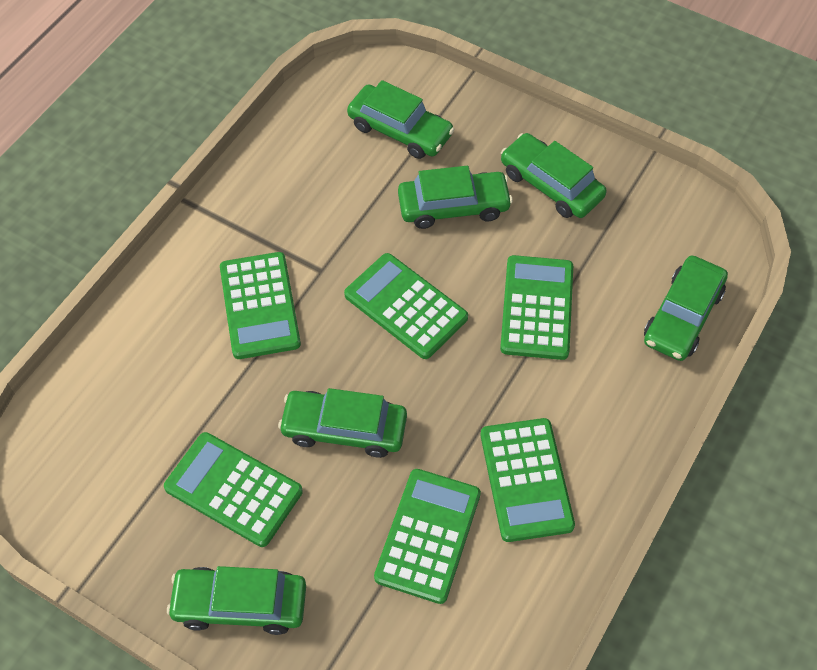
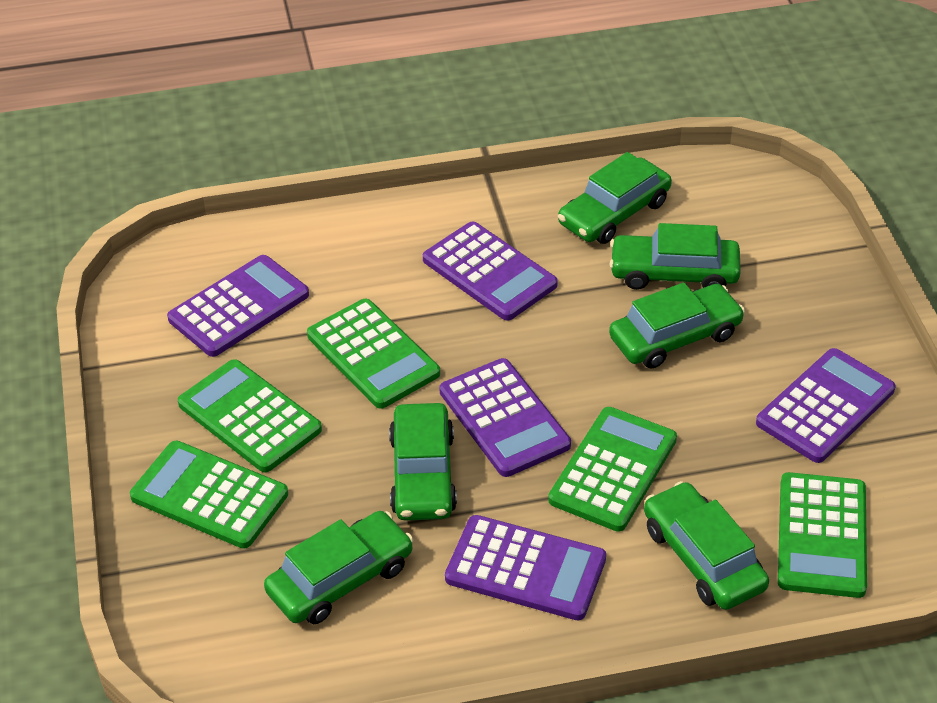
green calculator: 6 -> 5
purple calculator: 0 -> 5

